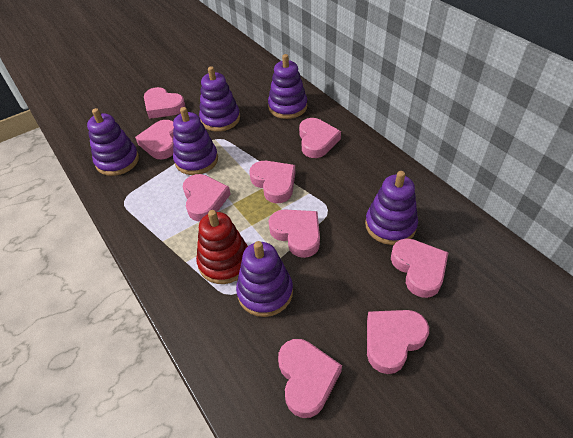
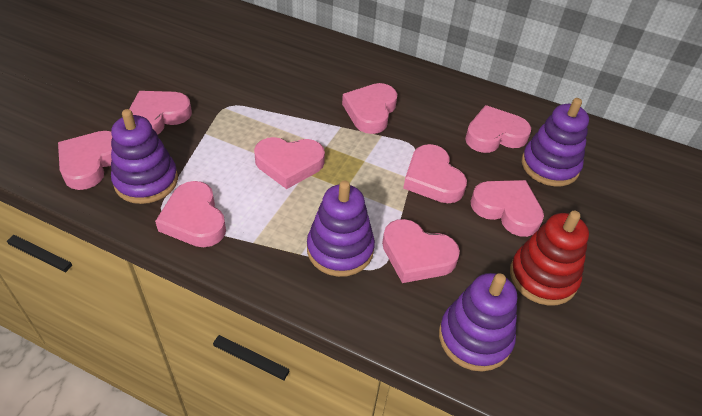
purple stacking toy: 6 -> 4

